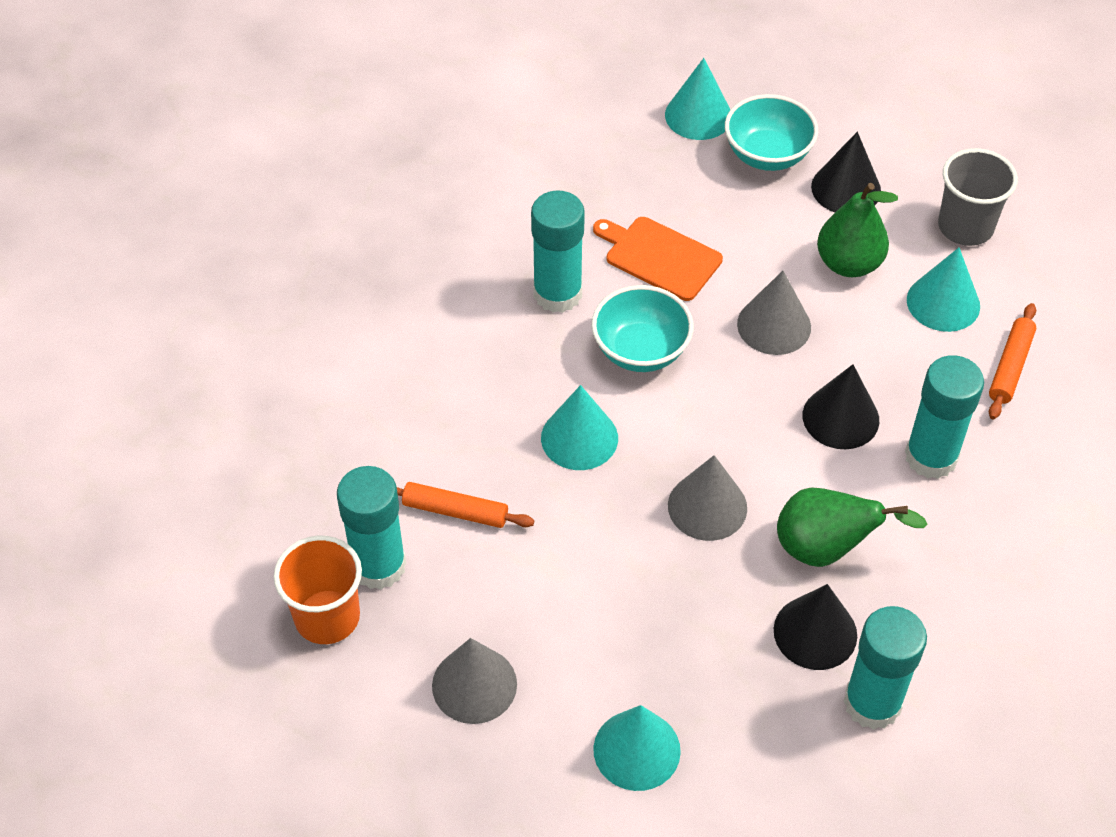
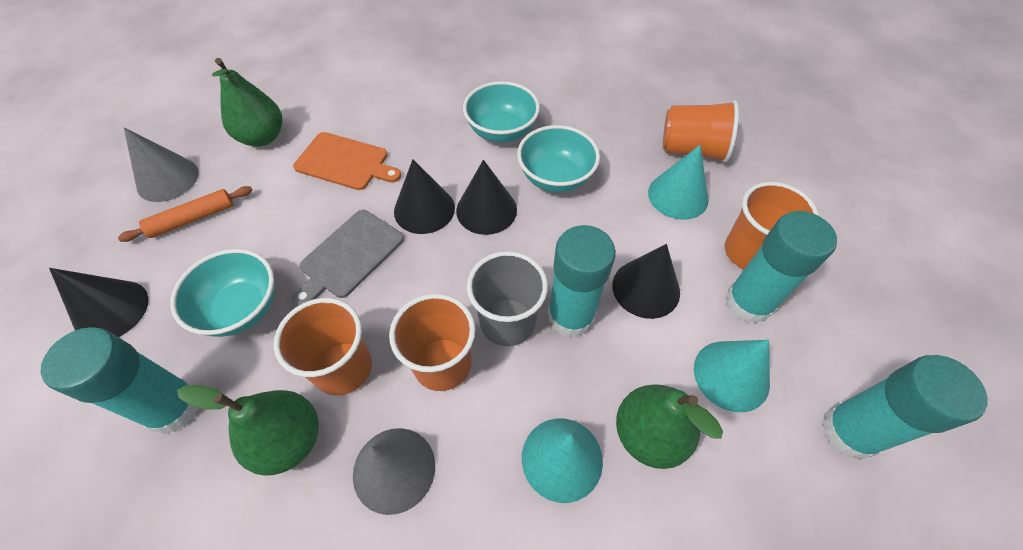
black cone: 3 -> 4
green pear: 2 -> 3
grey cone: 3 -> 2
grey cutting board: 0 -> 1
orange cup: 1 -> 4
orange rolling pin: 2 -> 1
turquoise bowl: 2 -> 3
turquoise cone: 4 -> 3

